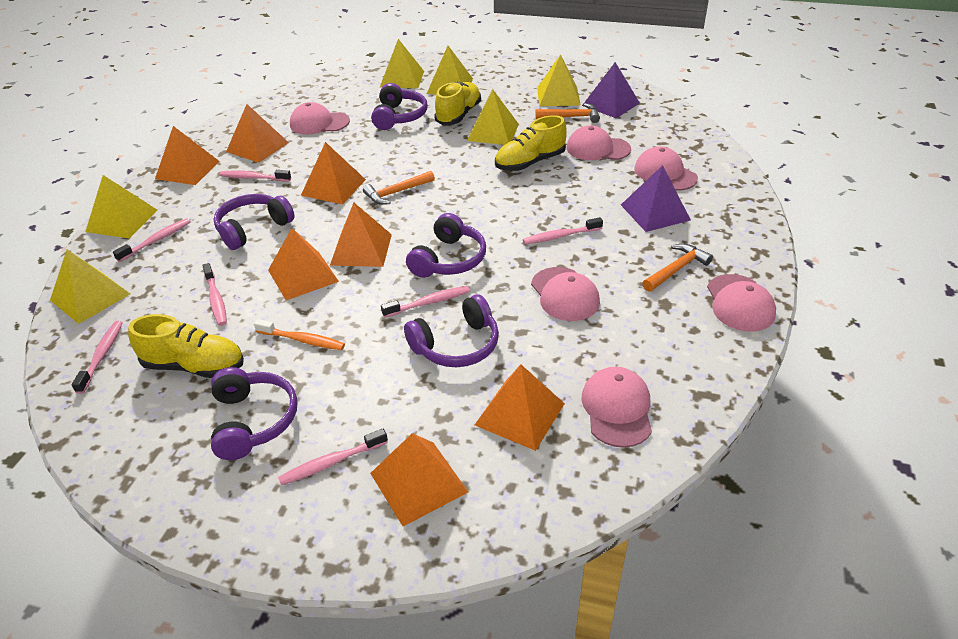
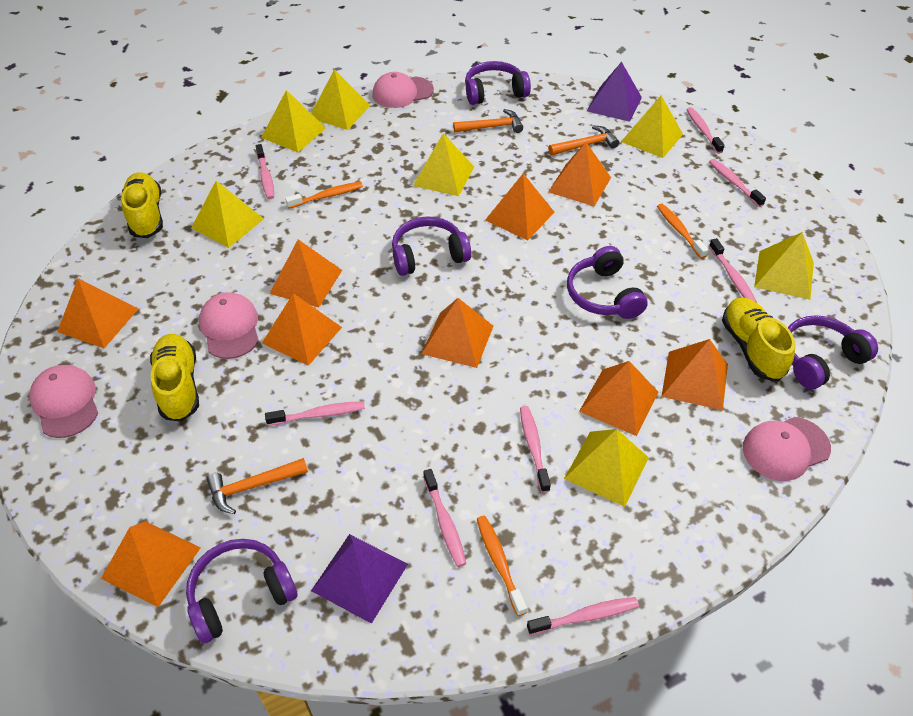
orange pyramid: 7 -> 9
orange toothbrush: 1 -> 3
pink cap: 6 -> 4
pink toothbrush: 7 -> 8
yellow pyramid: 6 -> 7

